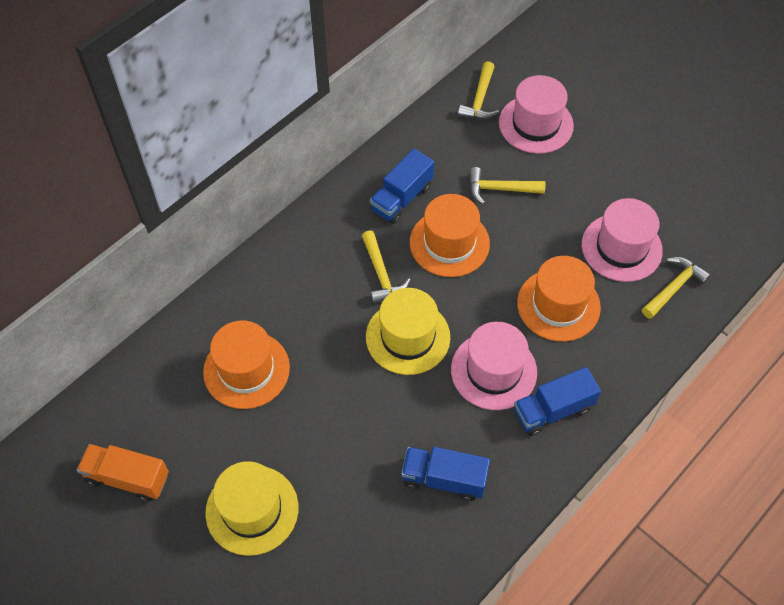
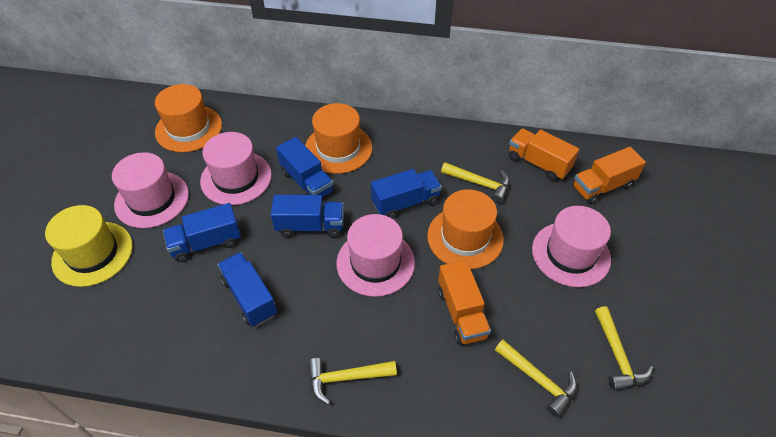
blue truck: 3 -> 5
orange truck: 1 -> 3
pink hat: 3 -> 4
yellow hat: 2 -> 1

